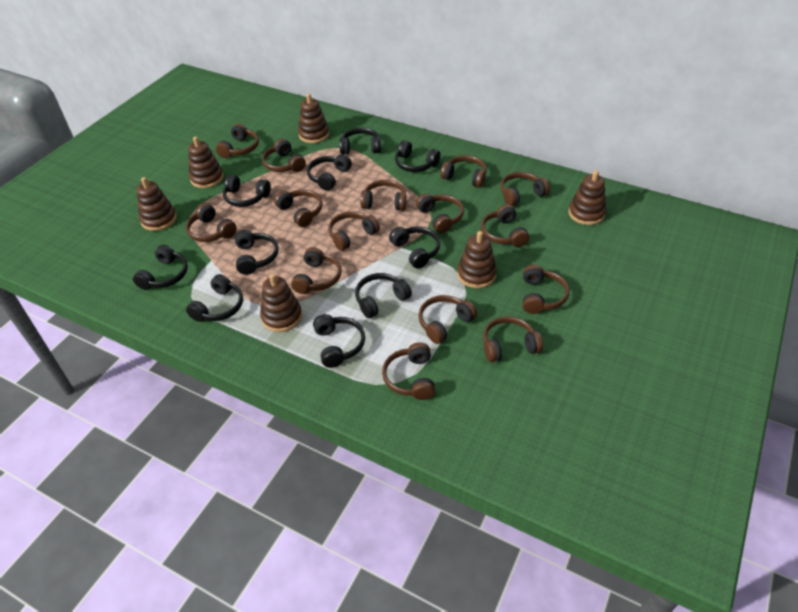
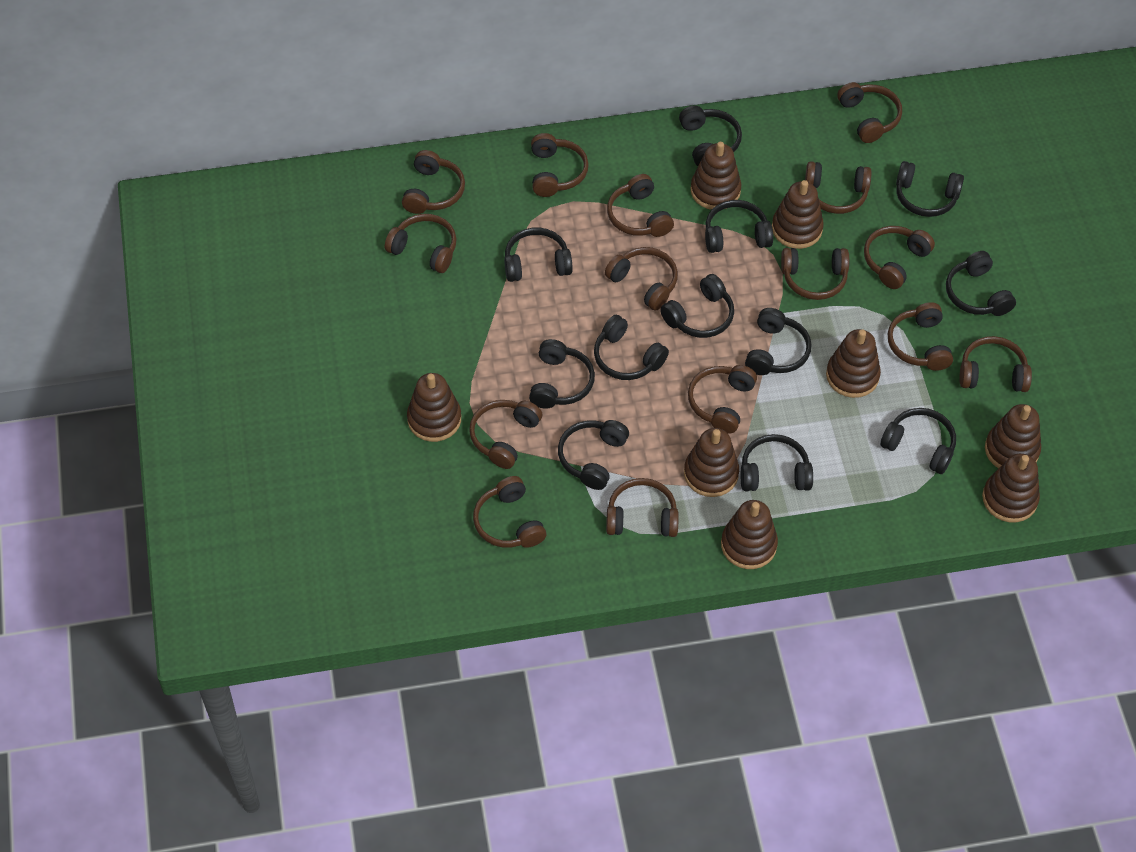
black headphones: 10 -> 12
brown stacking toy: 6 -> 8

